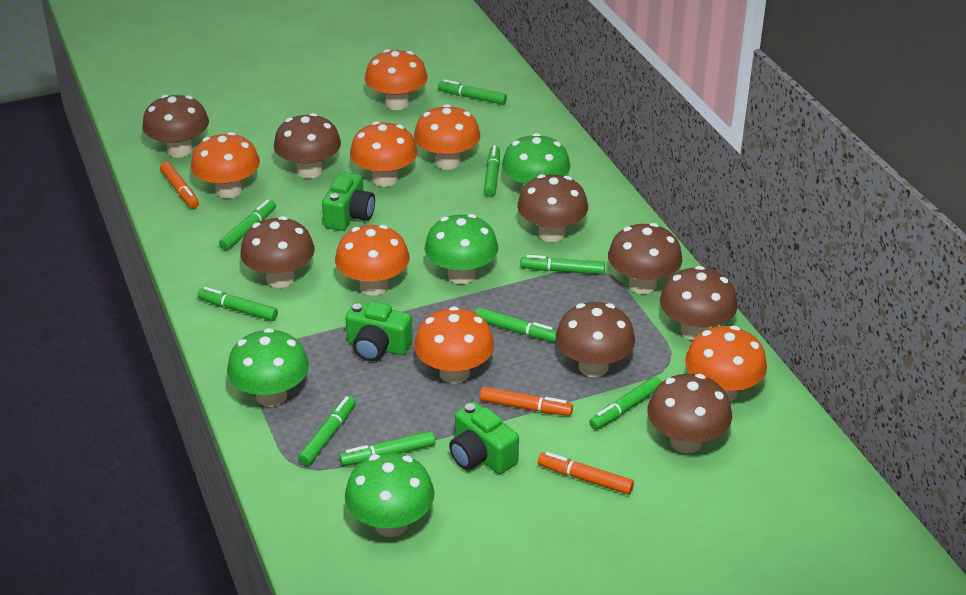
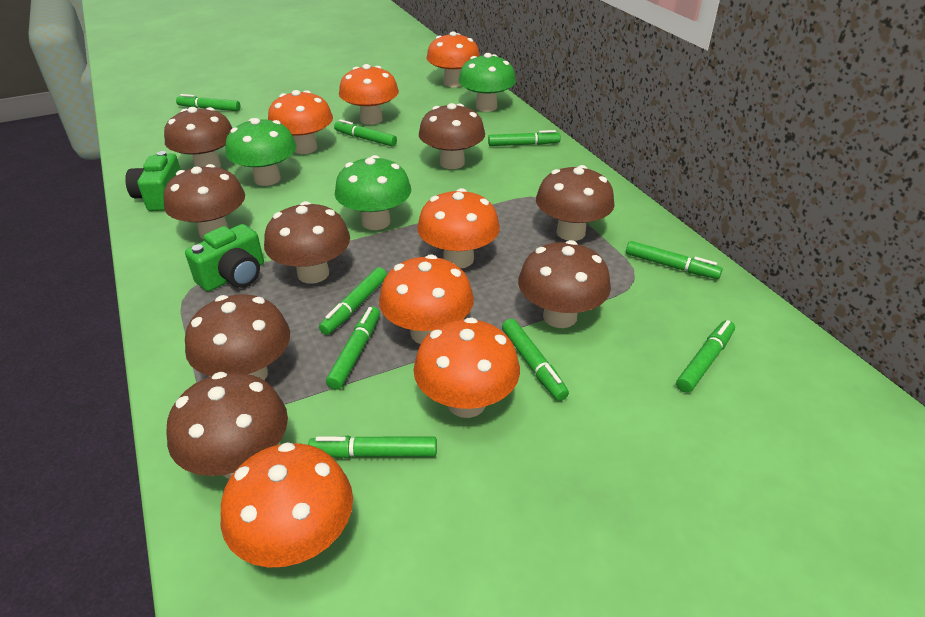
green camera: 3 -> 2
green mushroom: 4 -> 3
orange marker: 3 -> 0

